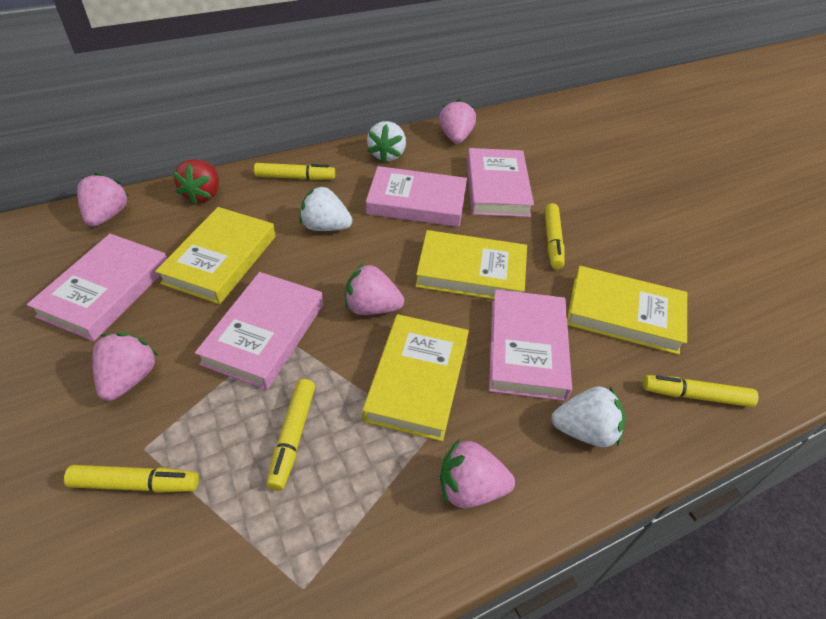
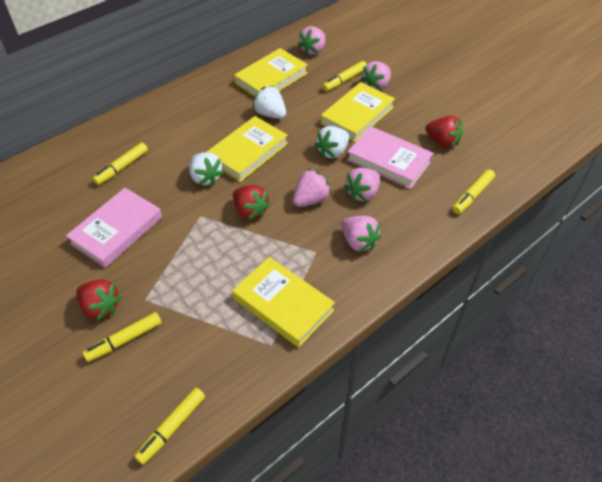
pink book: 5 -> 2
red strawberry: 1 -> 3

